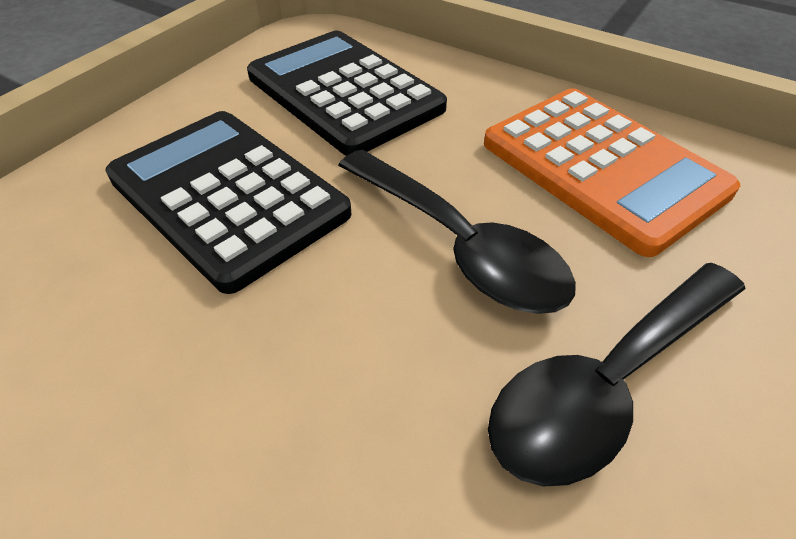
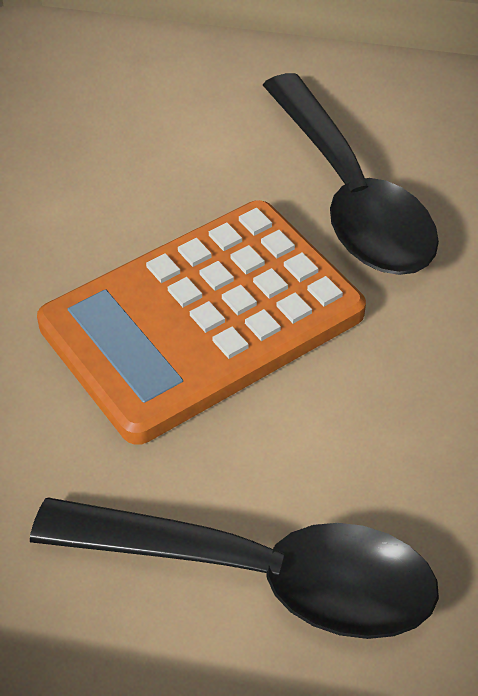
black calculator: 2 -> 0

